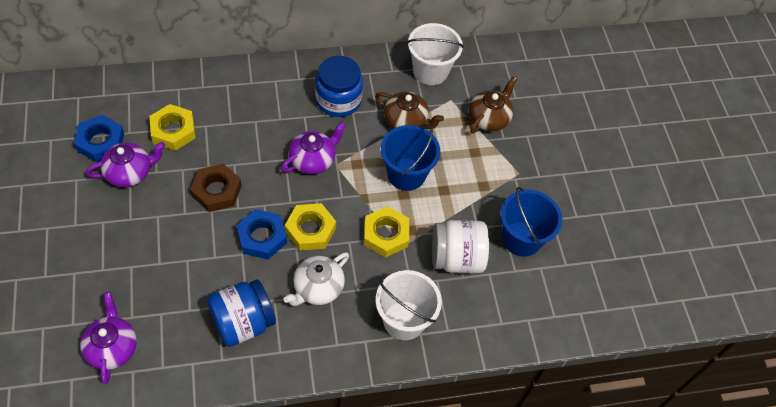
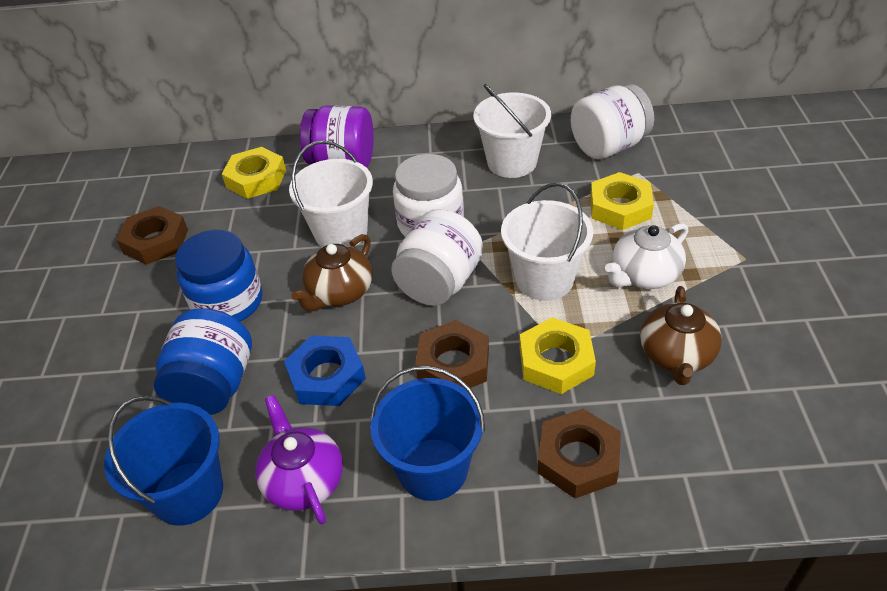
blue nut: 2 -> 1
brown nut: 1 -> 3
purple jar: 0 -> 1
purple teapot: 3 -> 1
white bucket: 2 -> 3
white jar: 1 -> 3

